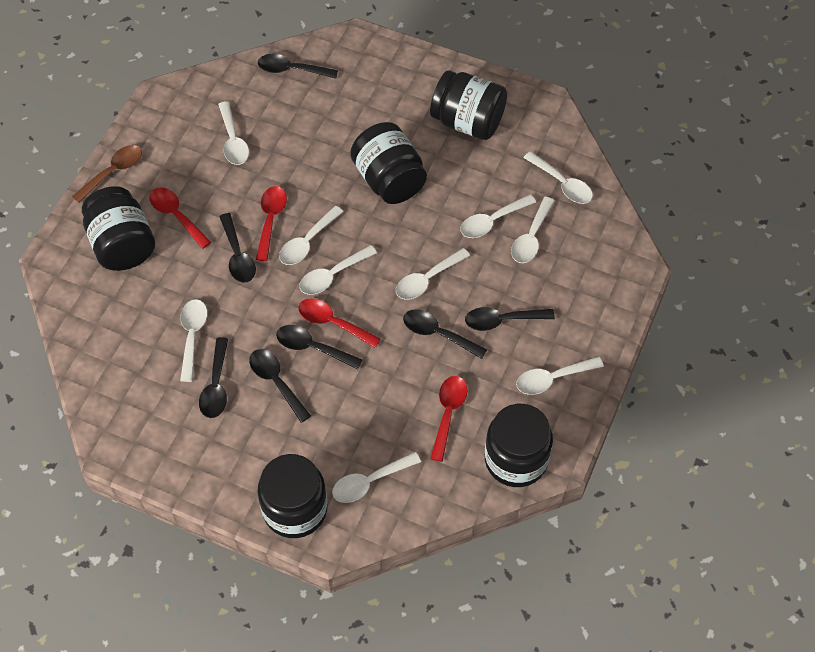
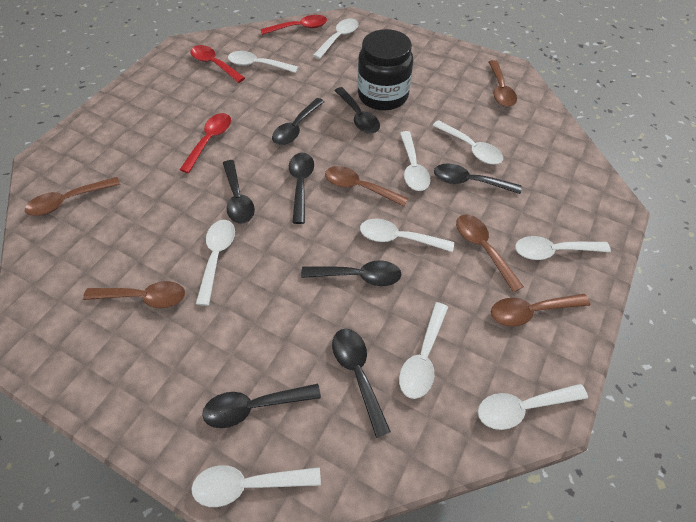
black jar: 5 -> 1
black spoon: 7 -> 8
brown spoon: 1 -> 6
red spoon: 4 -> 3

